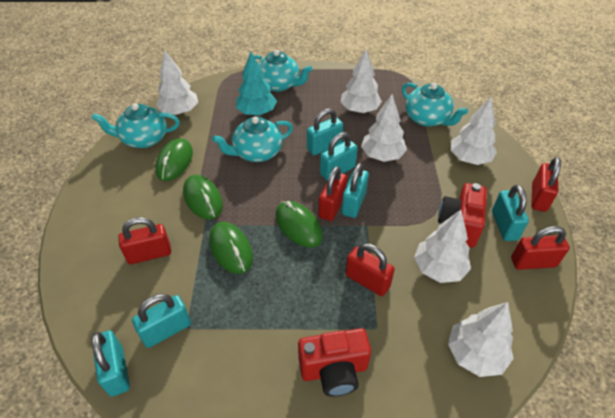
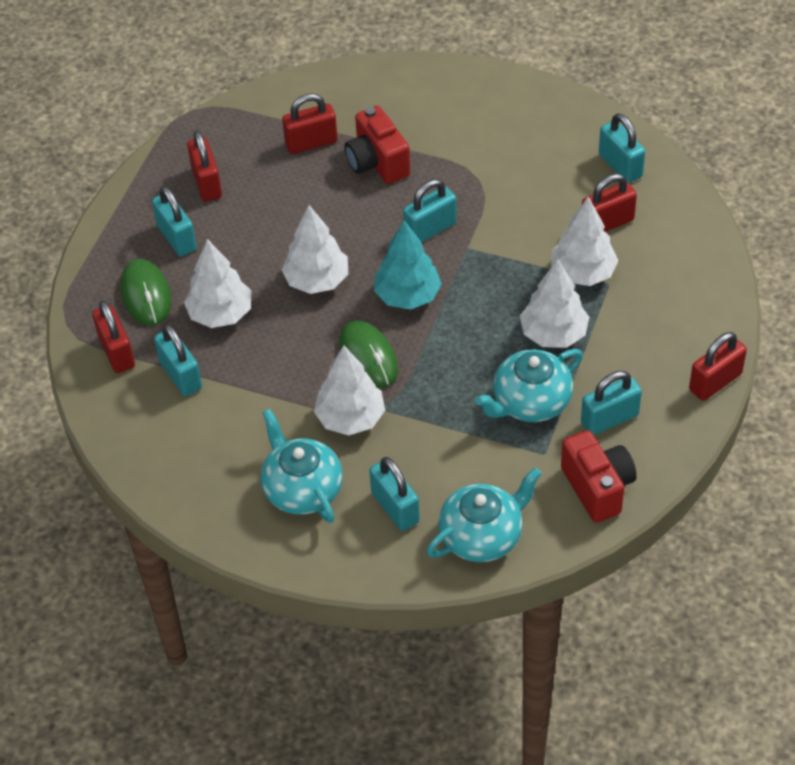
green mouse: 4 -> 2
turquoise teapot: 4 -> 3
white tree: 6 -> 5

